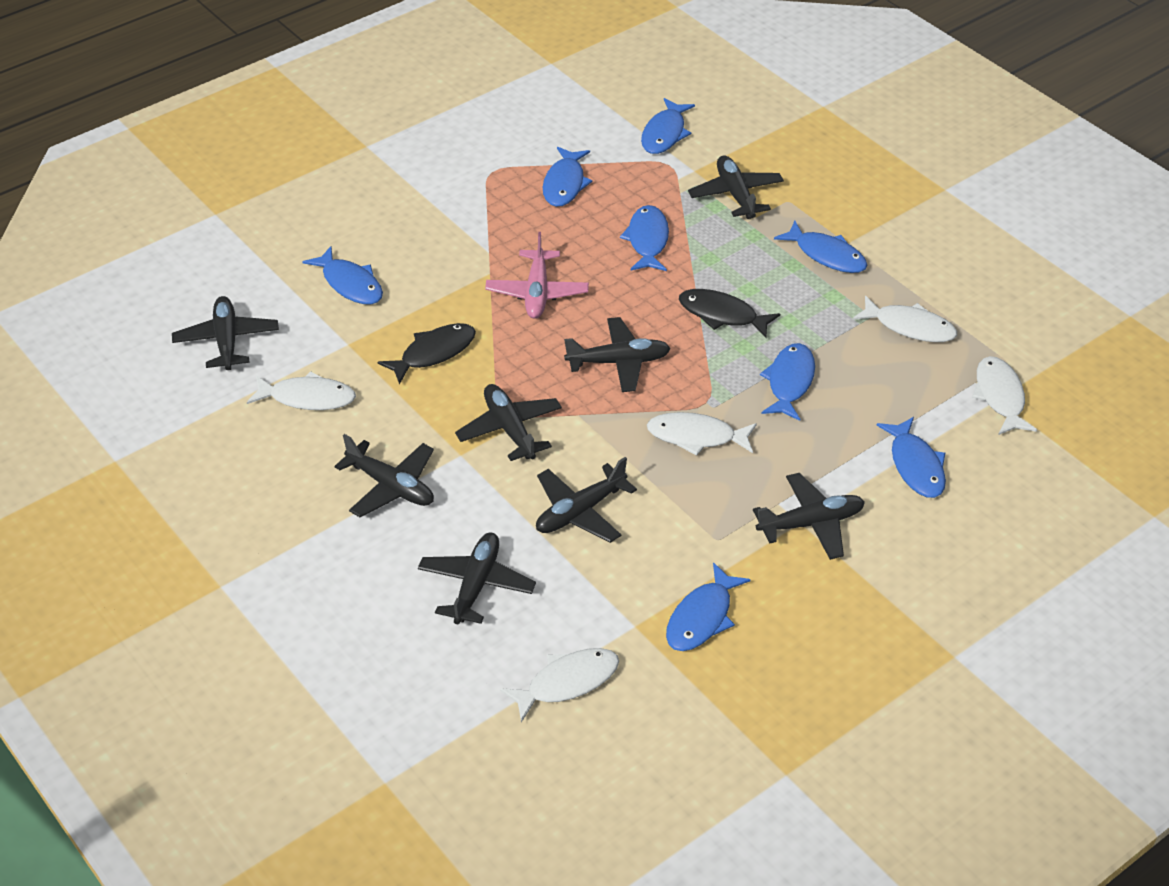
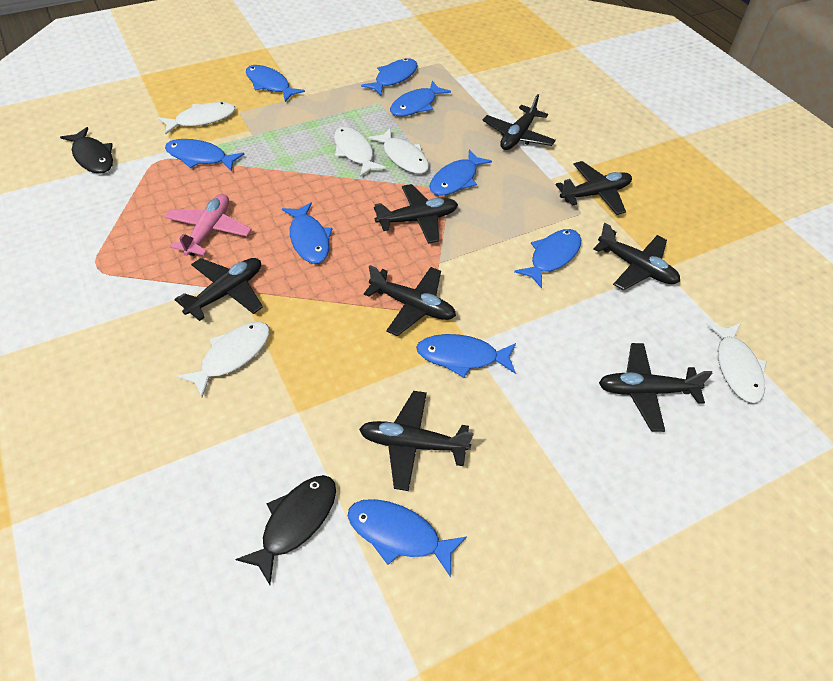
blue fish: 8 -> 9

